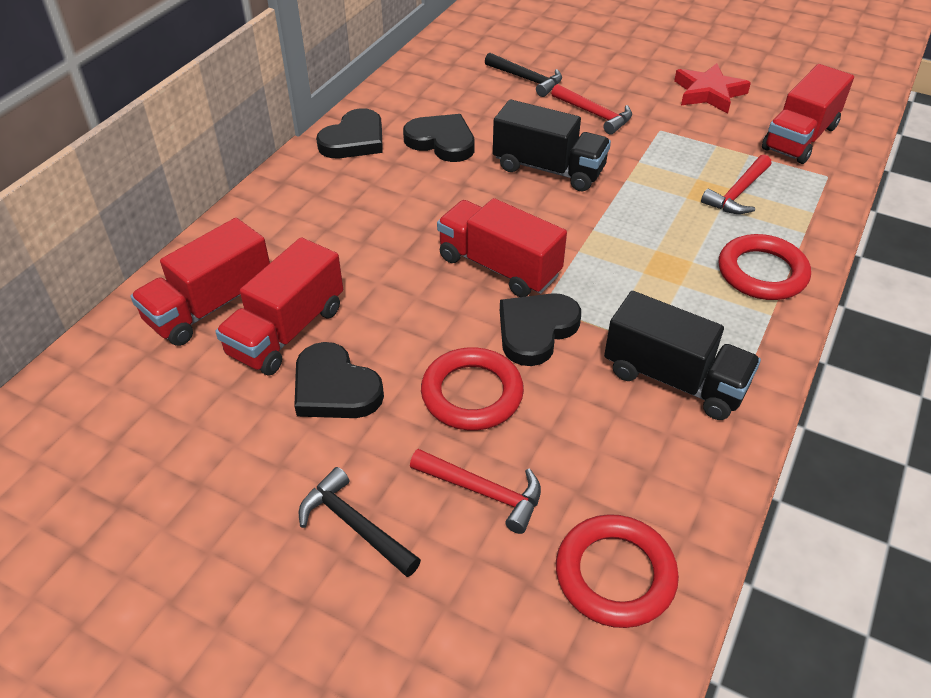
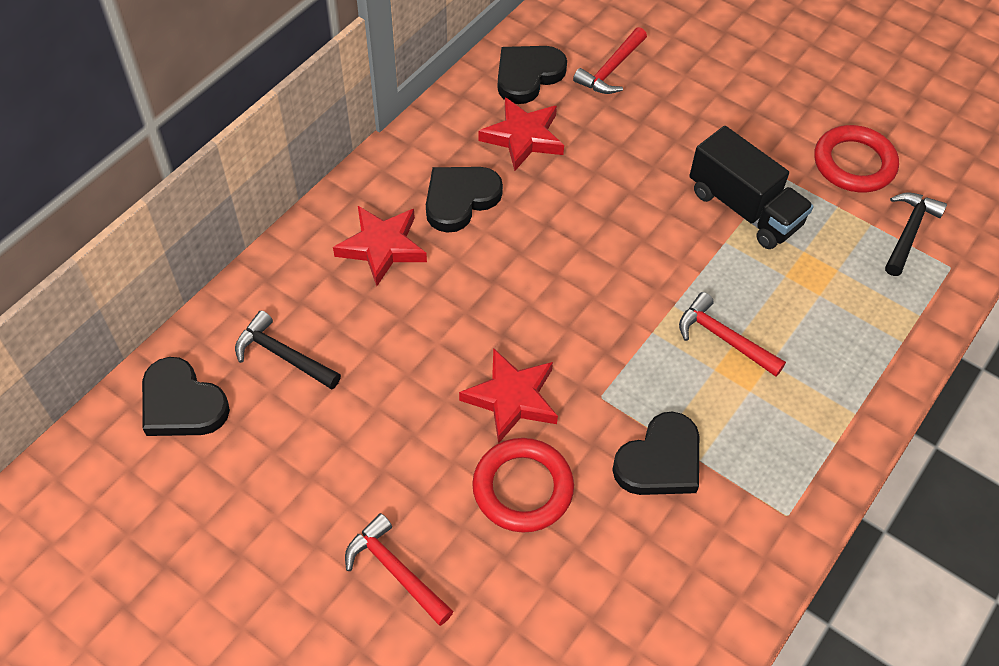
black truck: 2 -> 1
red ring: 3 -> 2
red star: 1 -> 3
red truck: 4 -> 0

